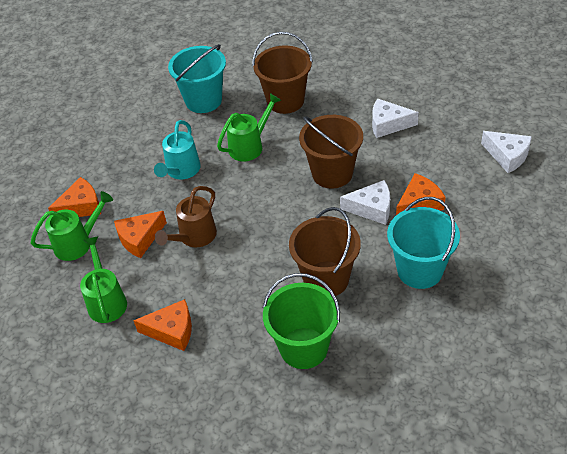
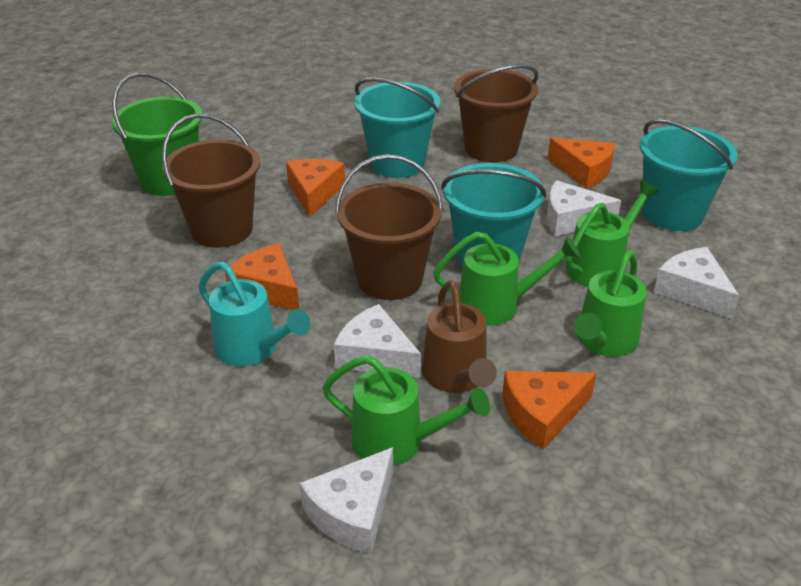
green watering can: 3 -> 4
turquoise bucket: 2 -> 3
white cheese: 3 -> 4

